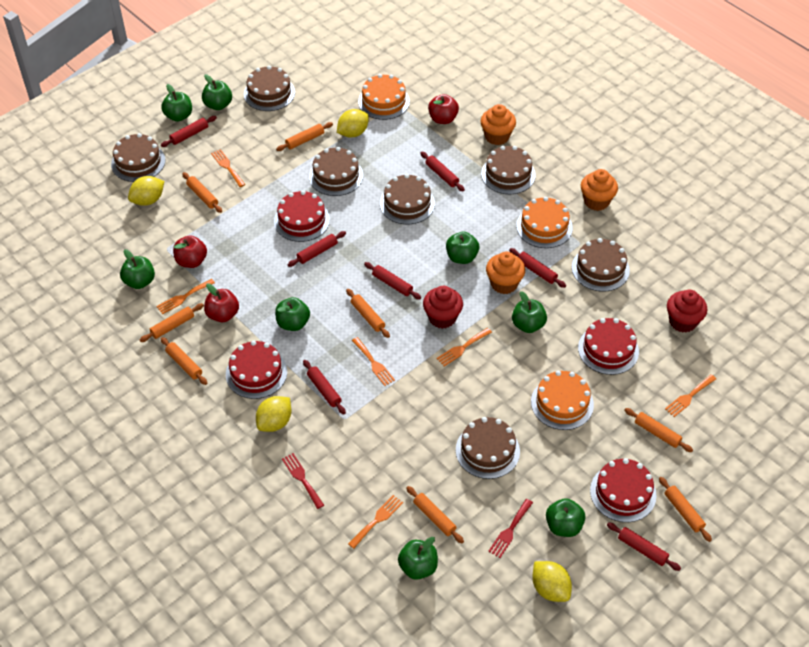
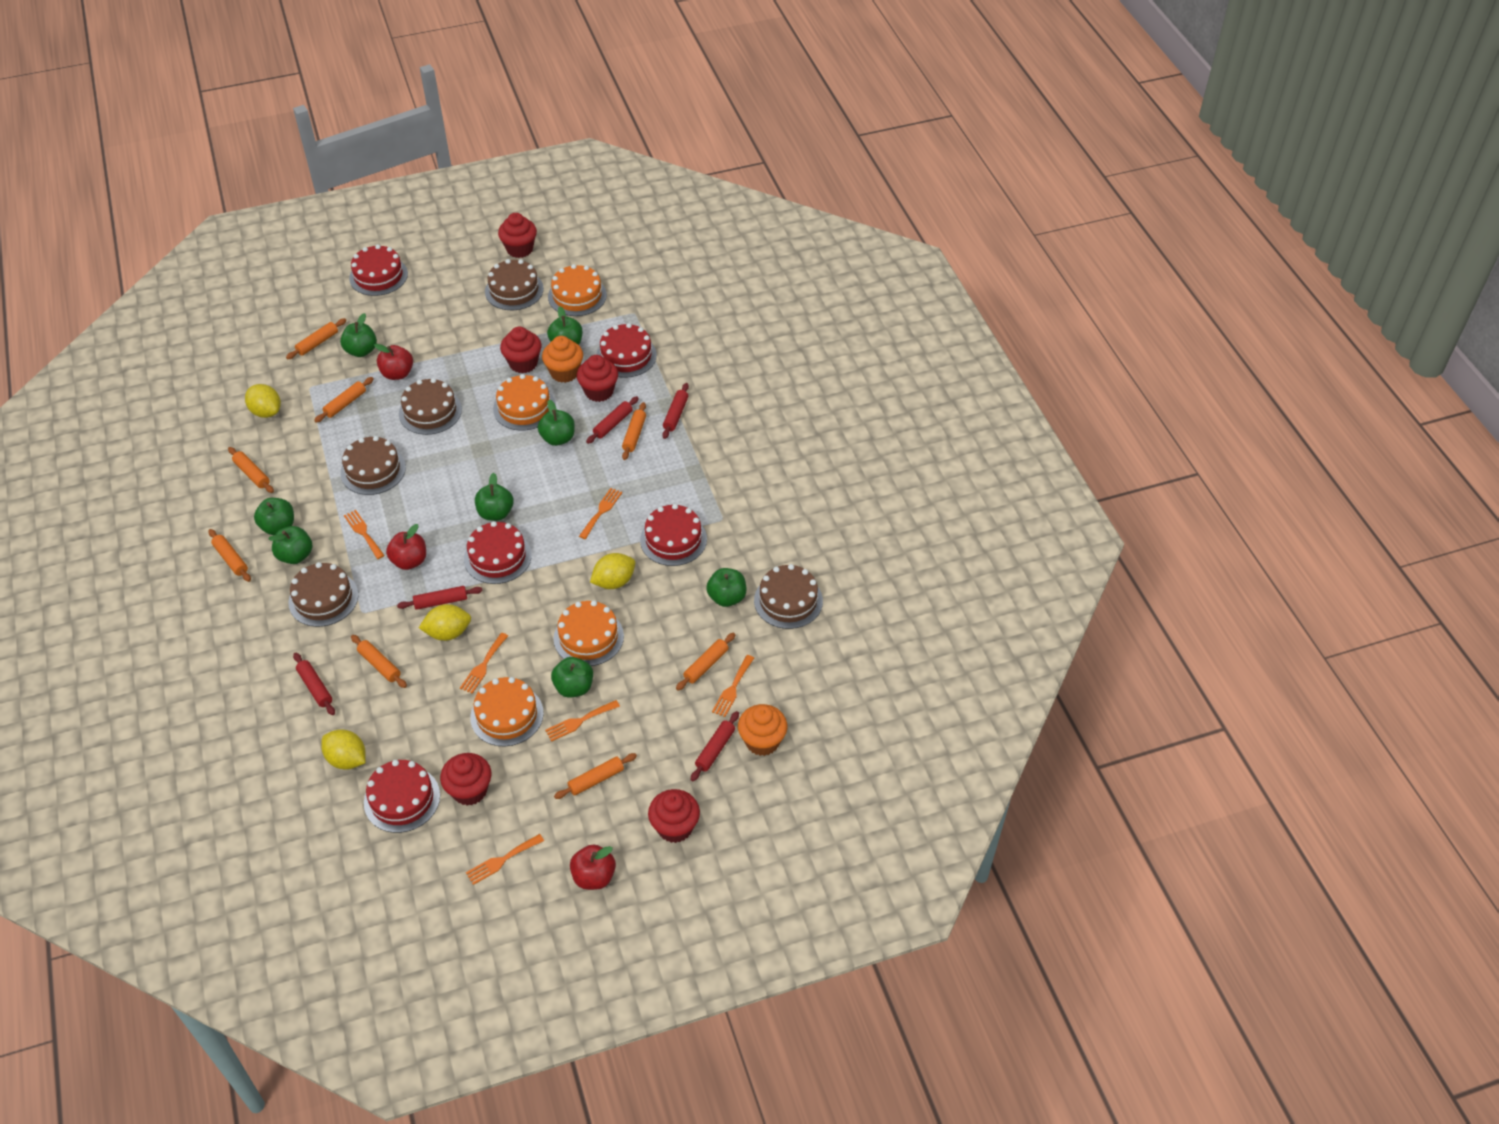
brown cake: 7 -> 5
orange cake: 3 -> 4
orange cupcake: 3 -> 2
red cake: 4 -> 5
red cupcake: 2 -> 5
red fork: 2 -> 0
red rolling pin: 7 -> 5

